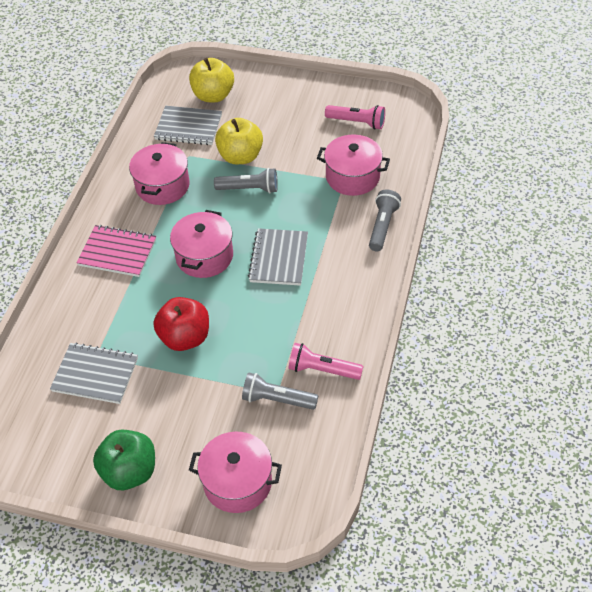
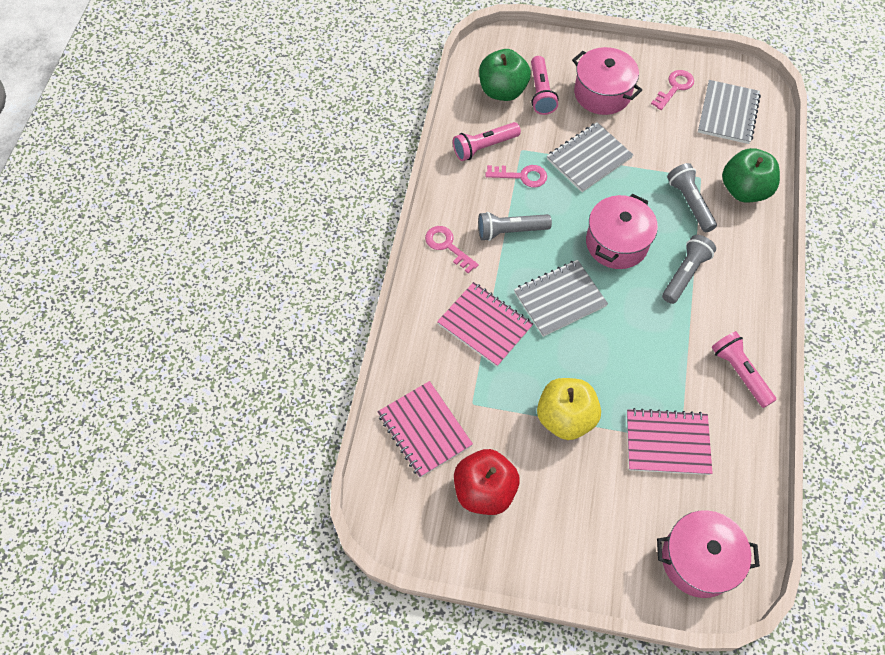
green apple: 1 -> 2
pink flashlight: 2 -> 3
pink key: 0 -> 3
pink notebook: 1 -> 3
pink pot: 4 -> 3
yellow apple: 2 -> 1

